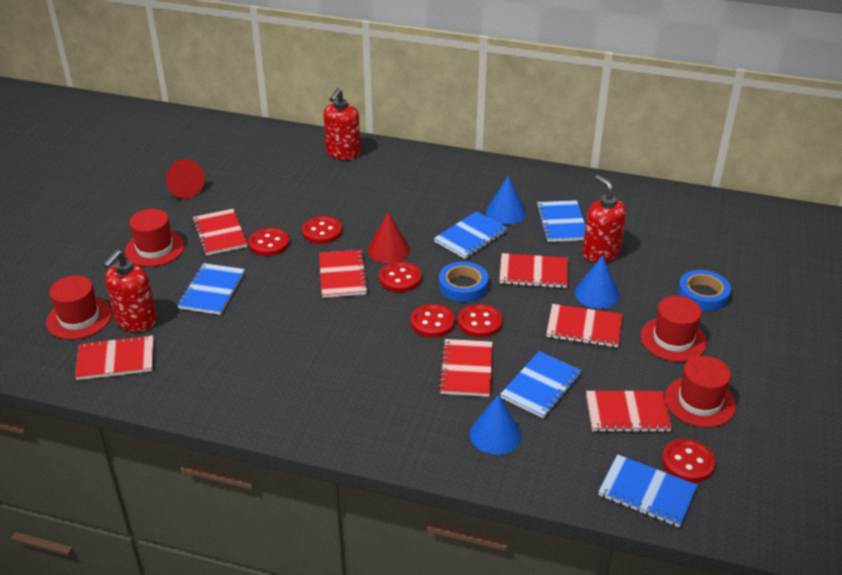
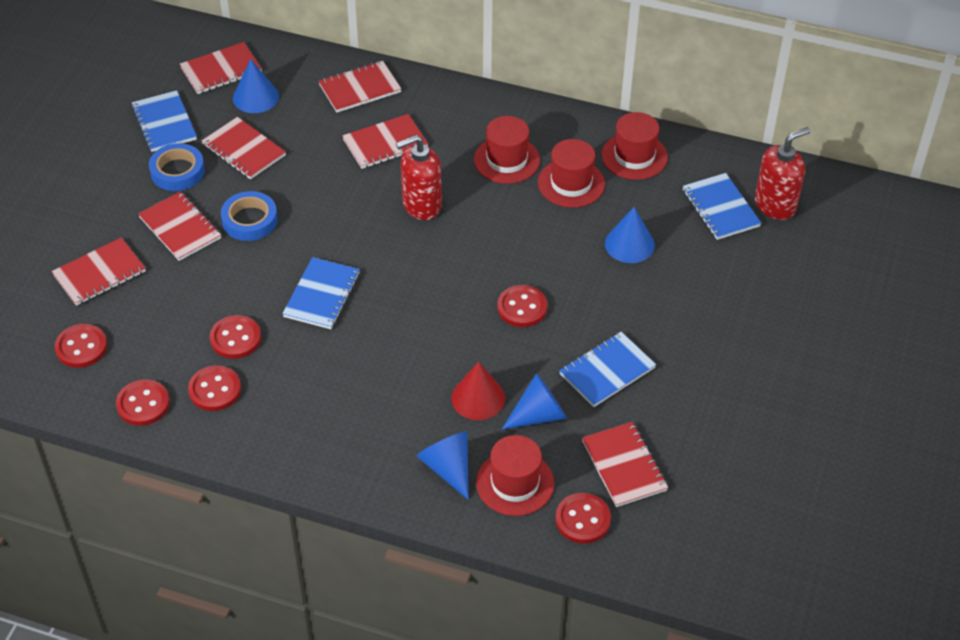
blue cone: 3 -> 4
blue notebook: 5 -> 4
red cone: 2 -> 1
red soap dispenser: 3 -> 2

